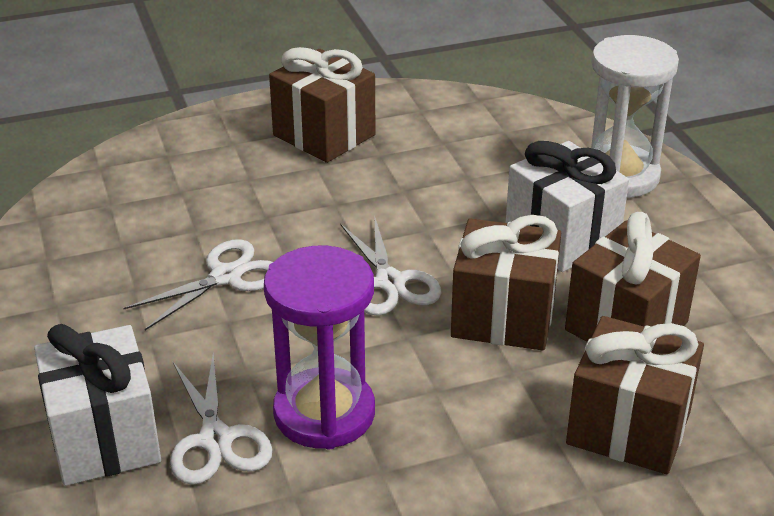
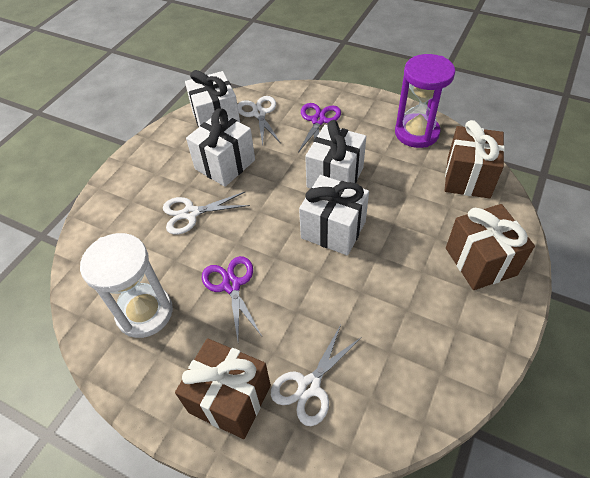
brown gift: 4 -> 3
purple scissors: 0 -> 2
white gift: 2 -> 4

